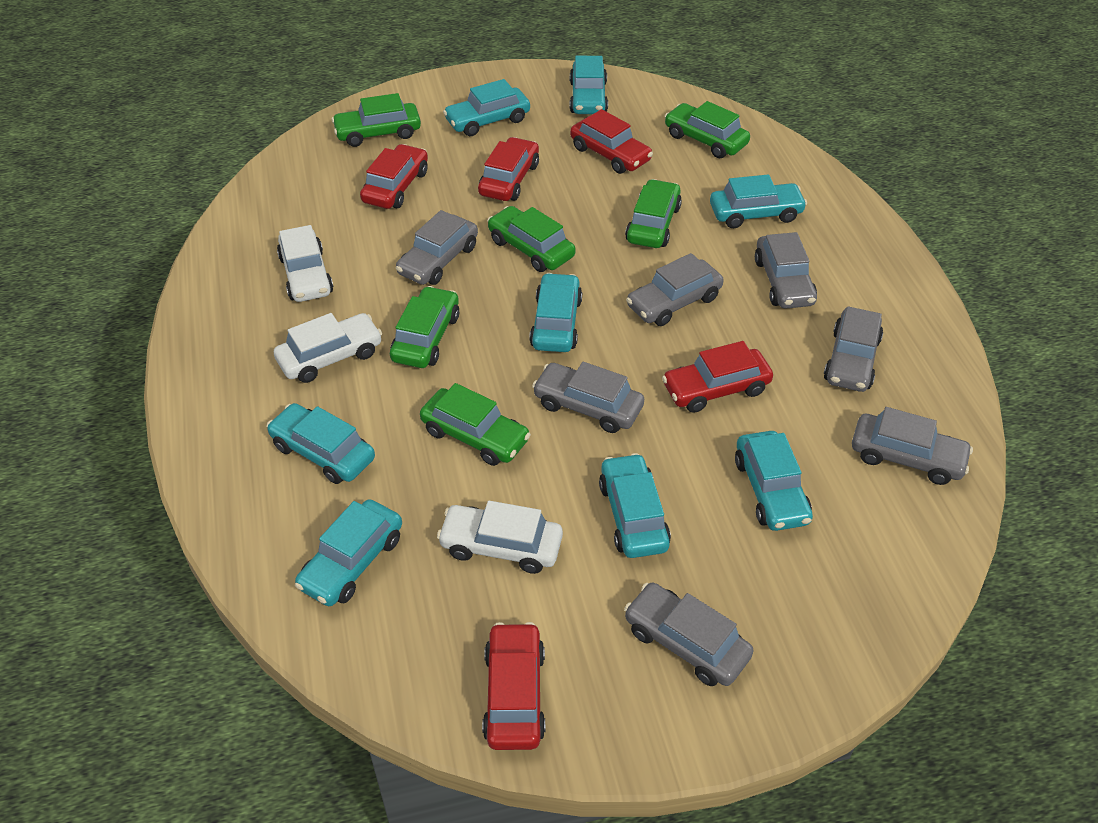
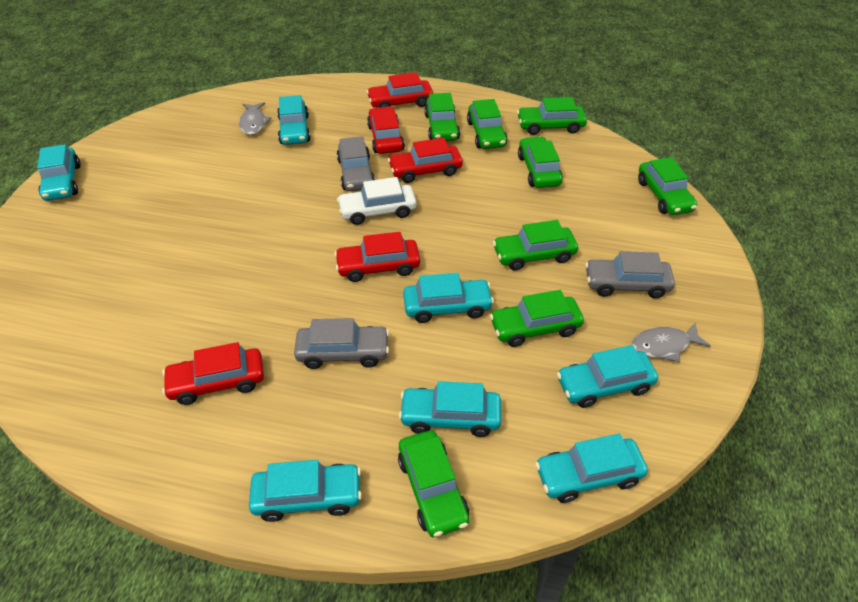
green car: 6 -> 8
grey car: 7 -> 3
grey fish: 0 -> 2
turquoise car: 8 -> 7
white car: 3 -> 1

